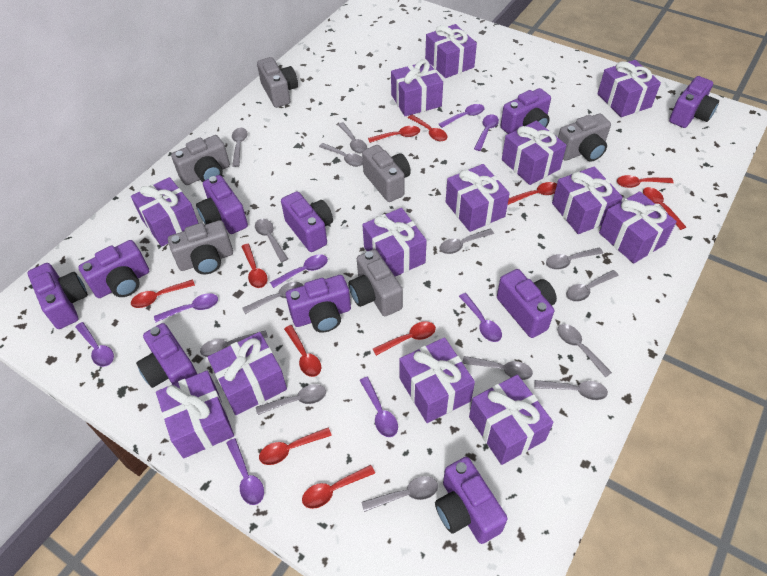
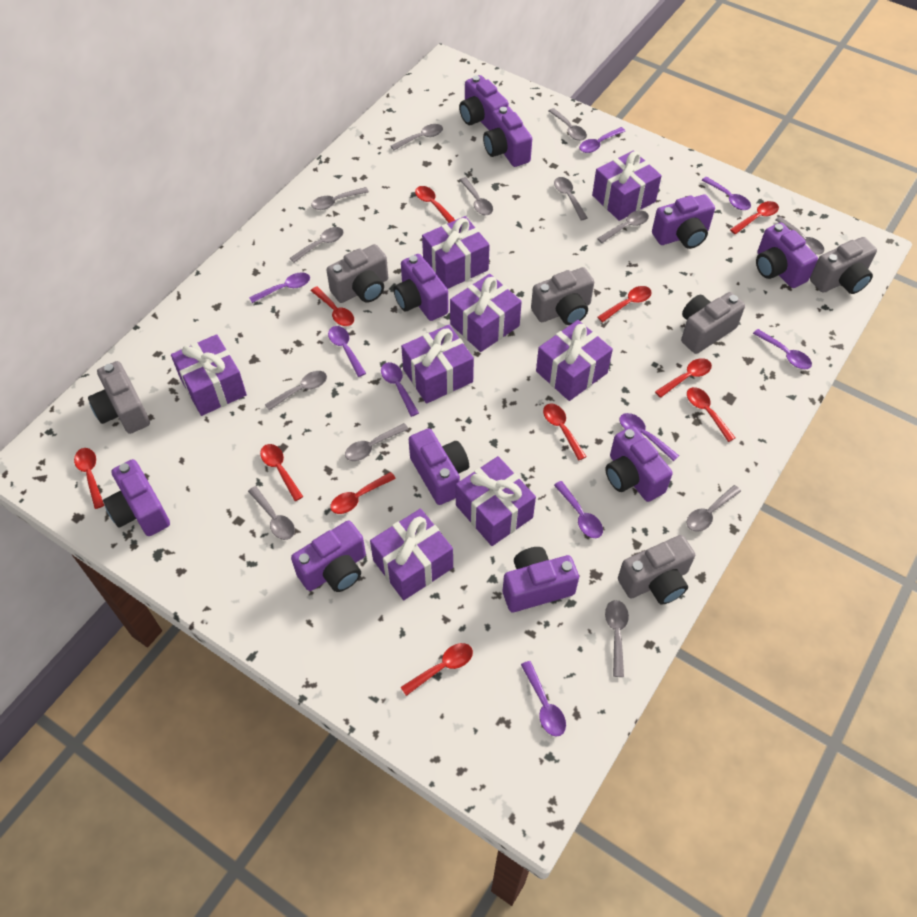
grey spoon: 14 -> 13
purple gift: 13 -> 8
purple spoon: 8 -> 9

